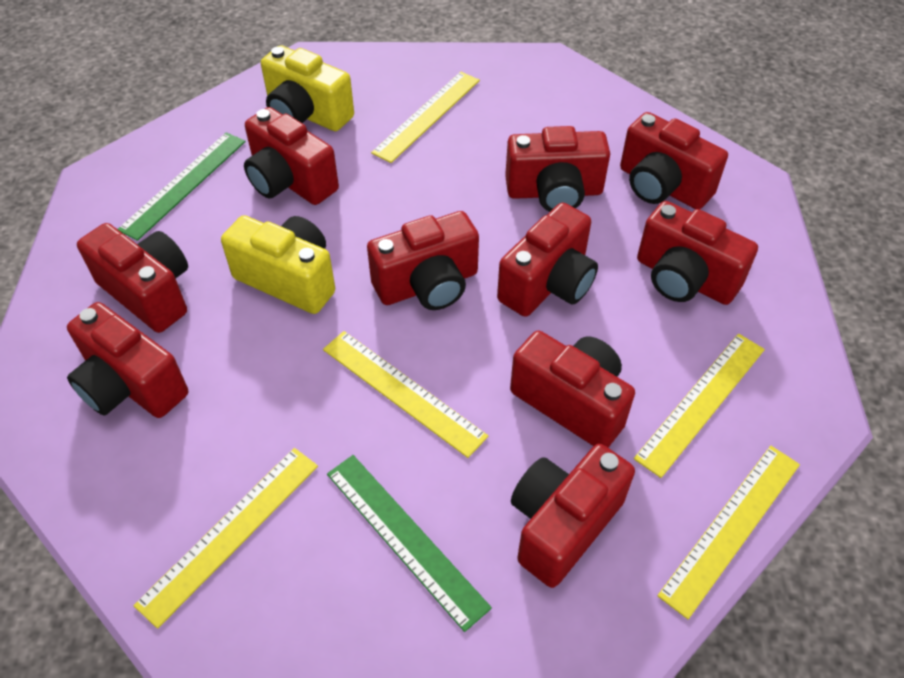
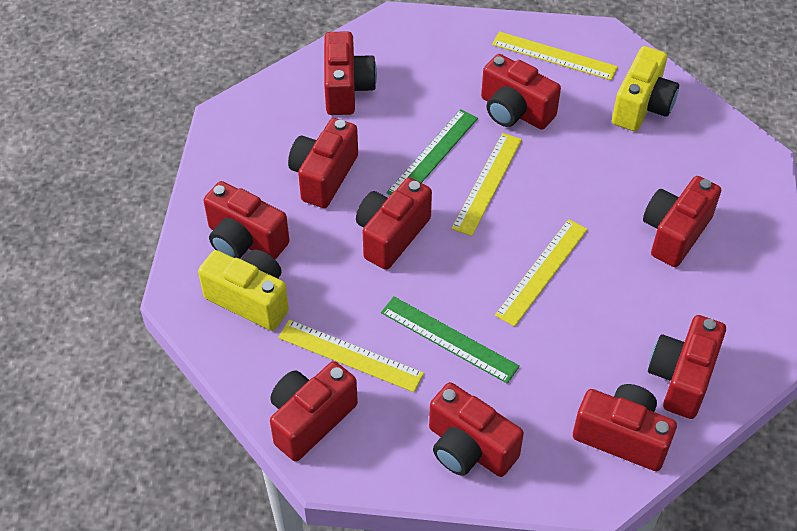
yellow ruler: 5 -> 4

